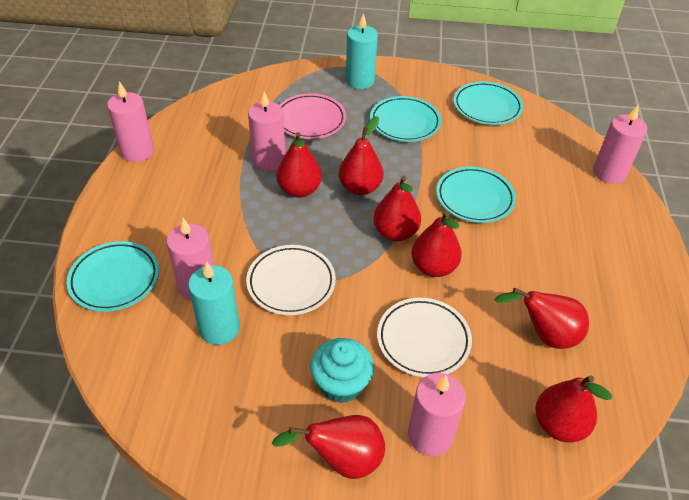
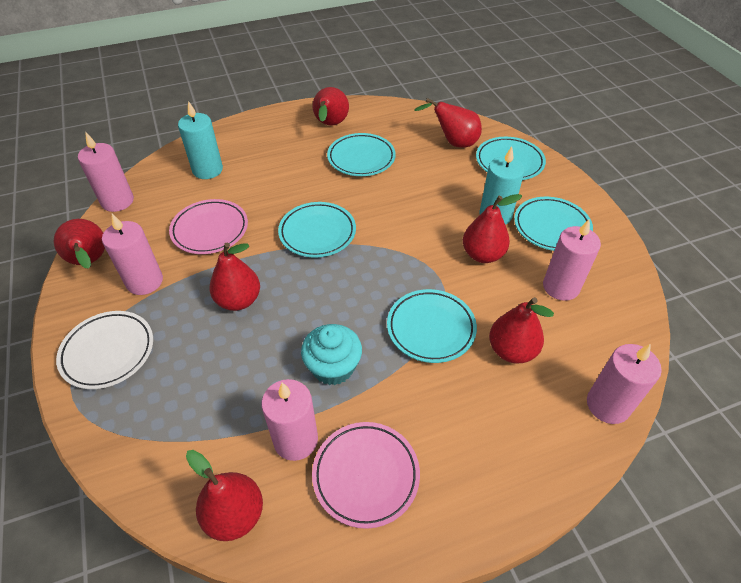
pink plate: 1 -> 2
turquoise plate: 4 -> 5
white plate: 2 -> 1

